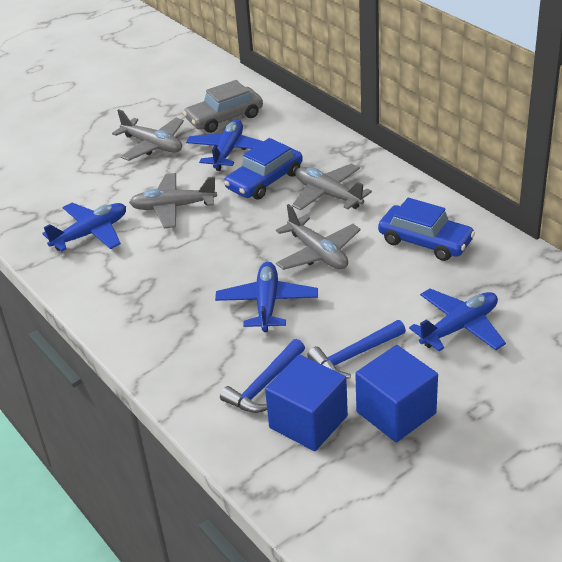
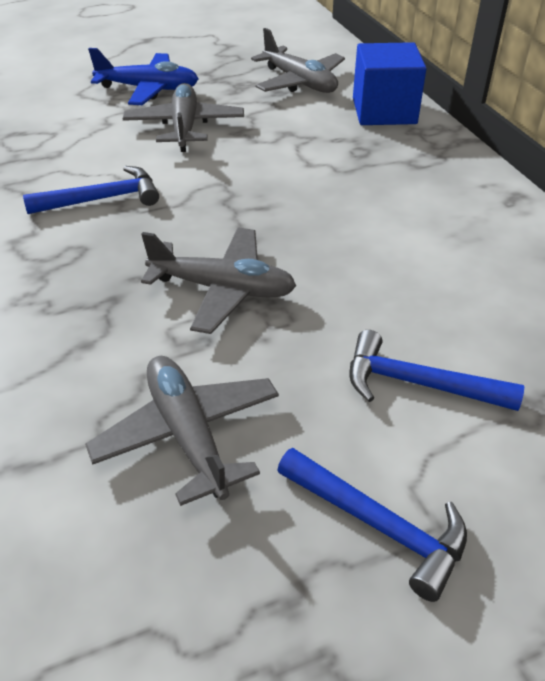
blue car: 2 -> 0
blue cube: 2 -> 1
blue hammer: 2 -> 3
blue plane: 4 -> 1
grey car: 1 -> 0

